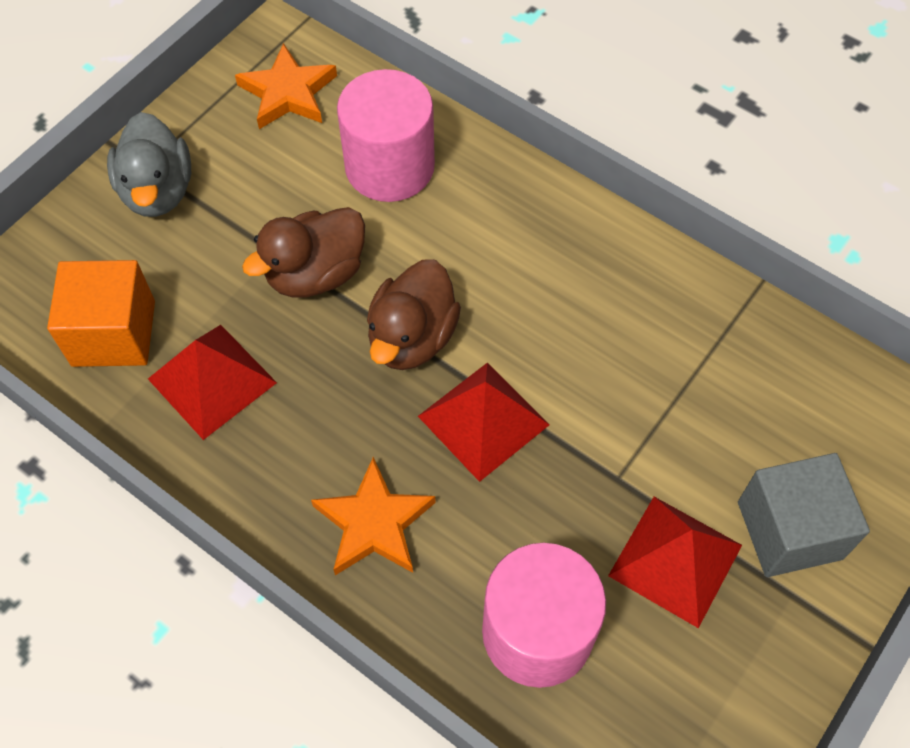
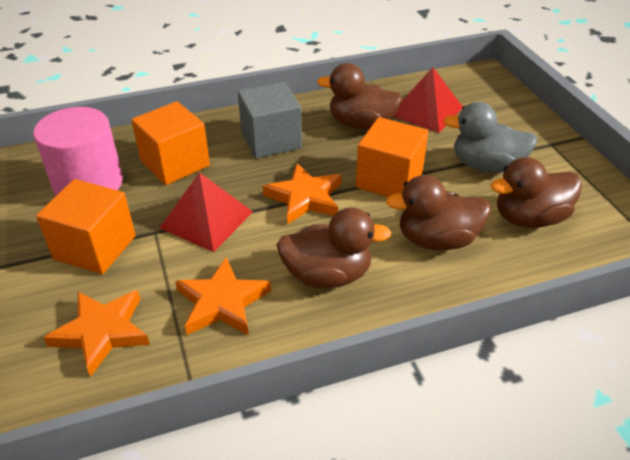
brown duck: 2 -> 4
orange cube: 1 -> 3
orange star: 2 -> 3
pink cylinder: 2 -> 1
red pyramid: 3 -> 2

